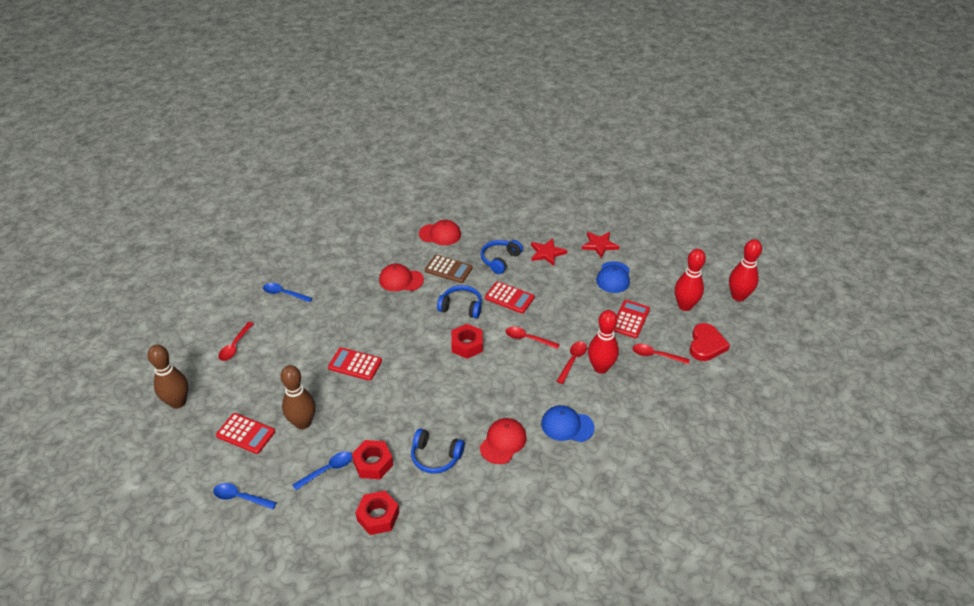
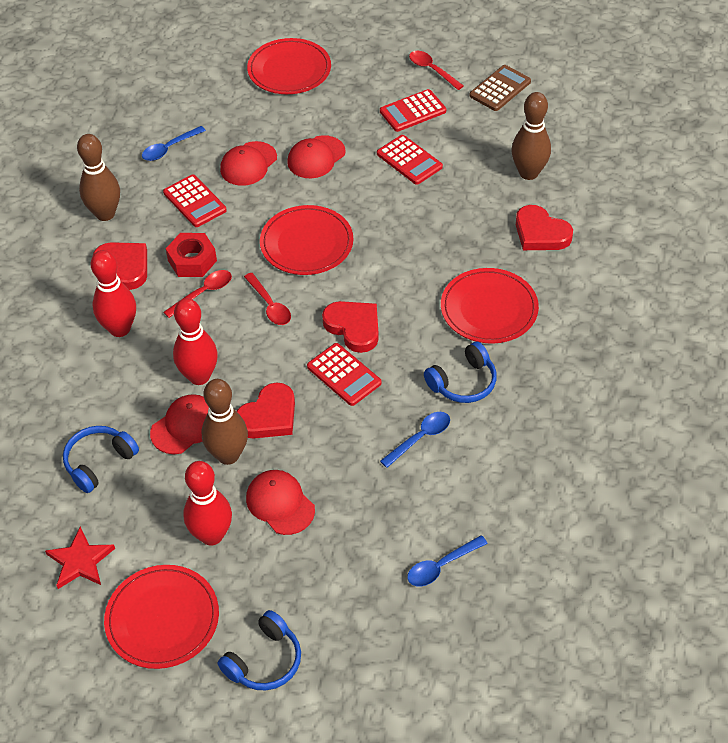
blue cap: 2 -> 0
brown bowling pin: 2 -> 3
red cap: 3 -> 4
red heart: 1 -> 4
red nut: 3 -> 1
red plate: 0 -> 4
red spoon: 4 -> 3
red star: 2 -> 1

